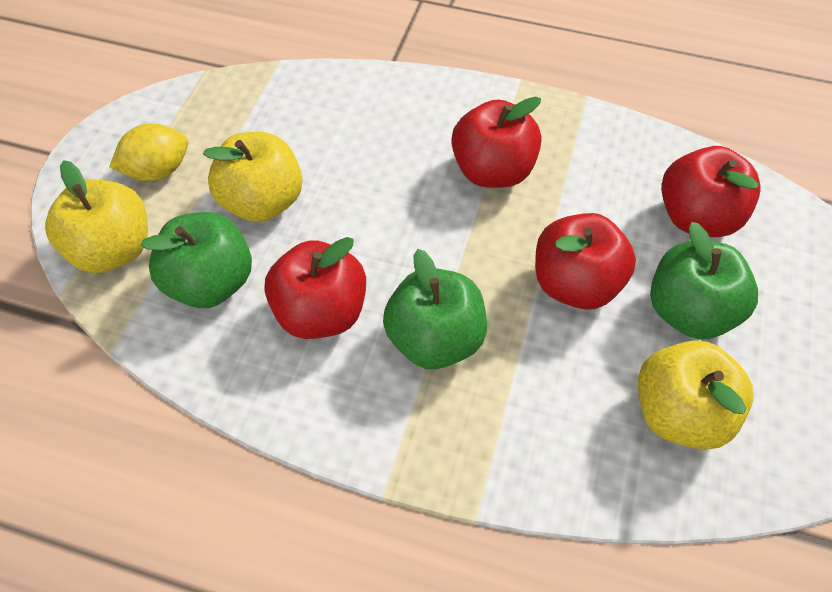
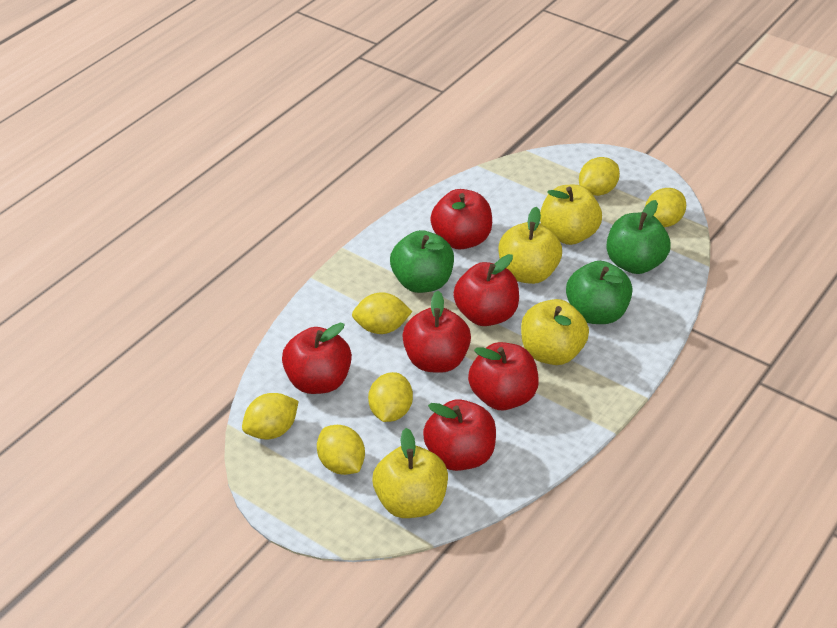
red apple: 4 -> 6
yellow apple: 3 -> 4
yellow lemon: 1 -> 6

